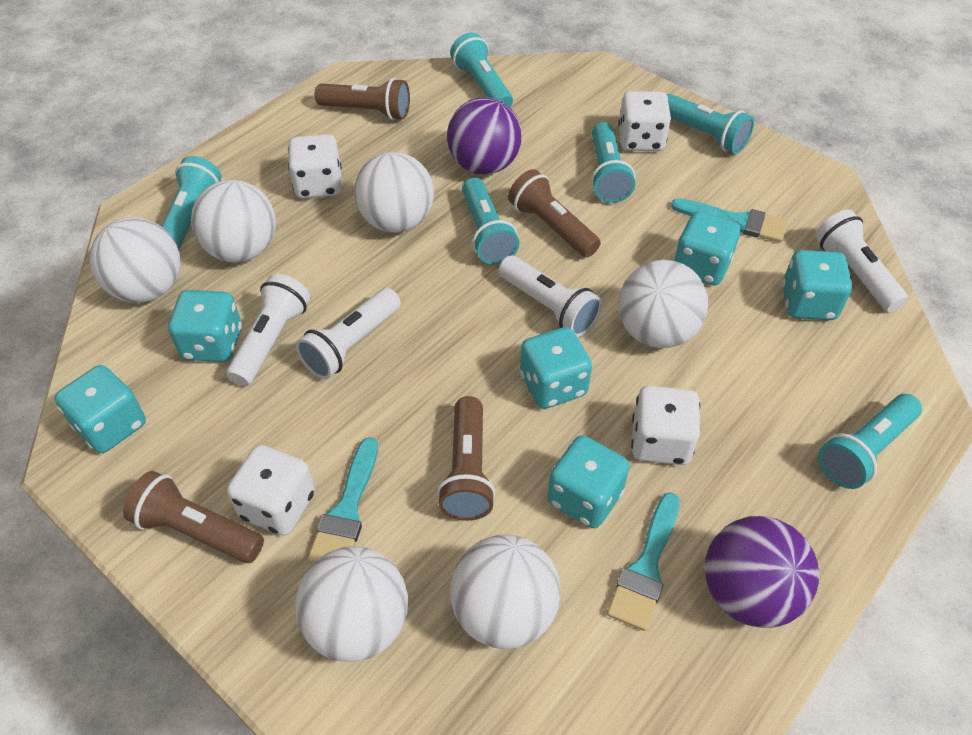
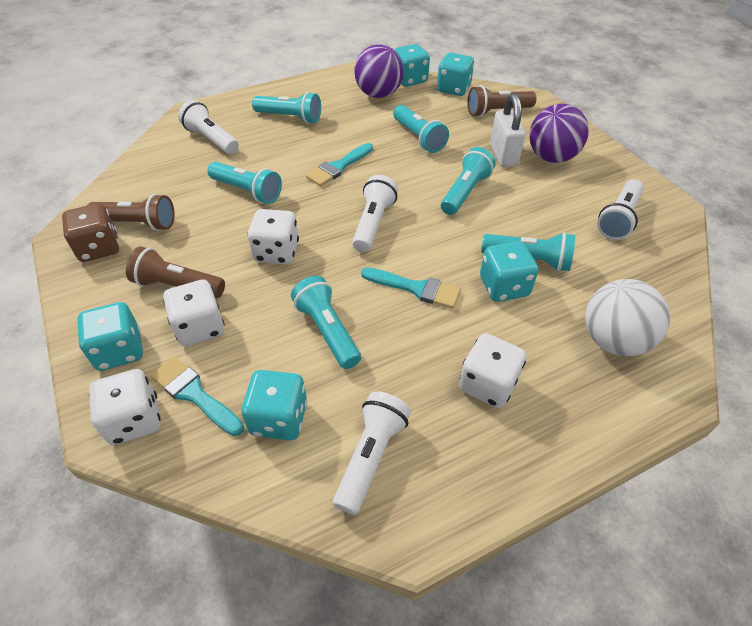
brown dice: 0 -> 1
brown flashlight: 4 -> 3
turquoise dice: 6 -> 5
white ball: 6 -> 1
white padlock: 0 -> 1

